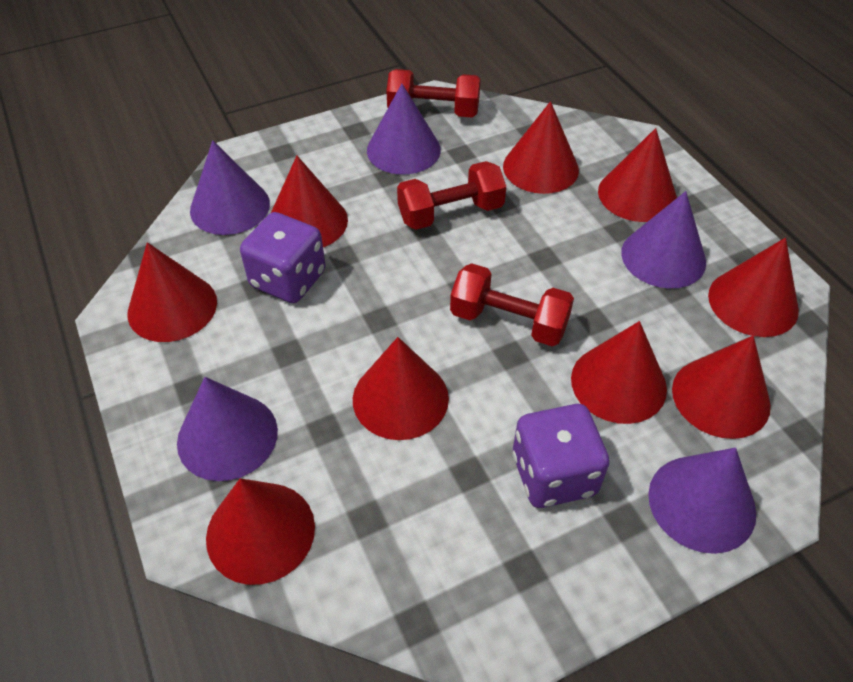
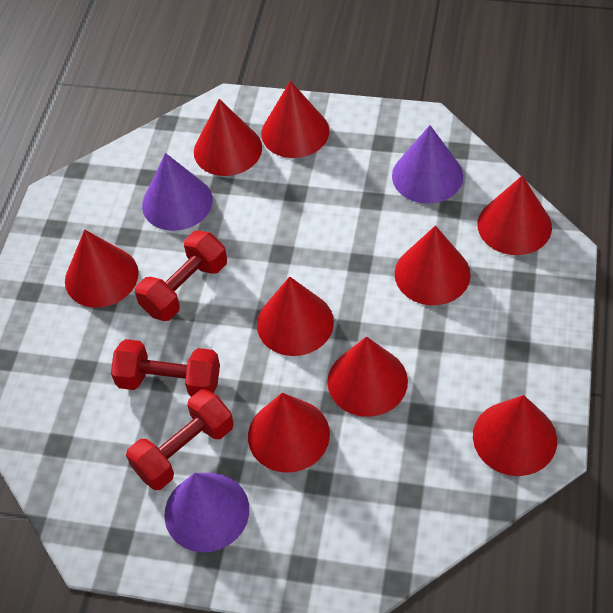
purple cone: 5 -> 3
purple dice: 2 -> 0

